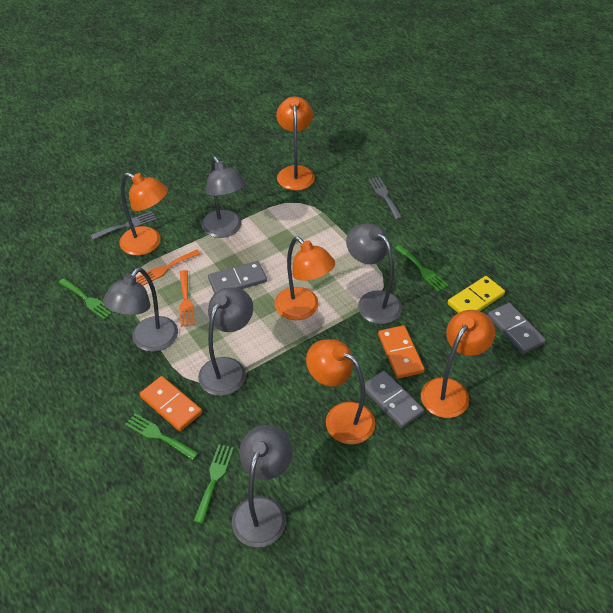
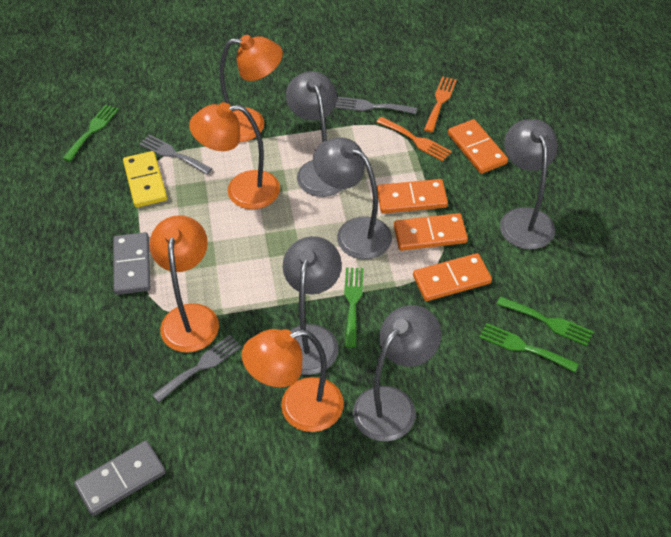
grey domino: 3 -> 2
grey fork: 2 -> 3
orange domino: 2 -> 4
orange lamp: 5 -> 4

